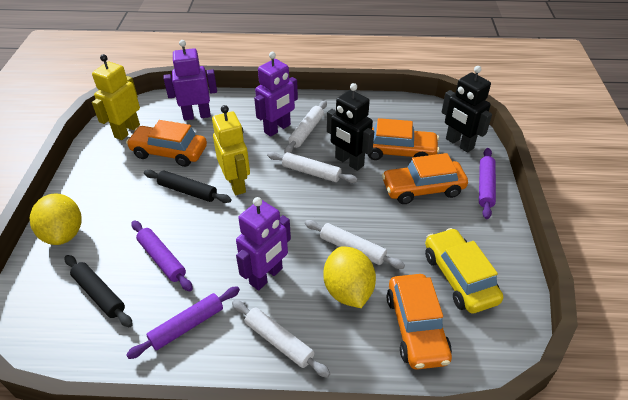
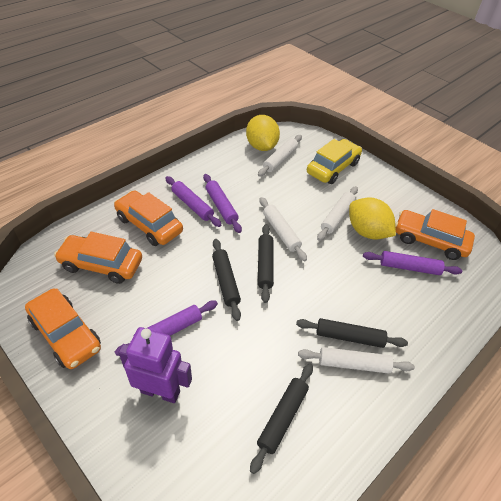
black robot: 2 -> 0
black rolling pin: 2 -> 4
purple robot: 3 -> 1
purple rolling pin: 3 -> 4
yellow robot: 2 -> 0

